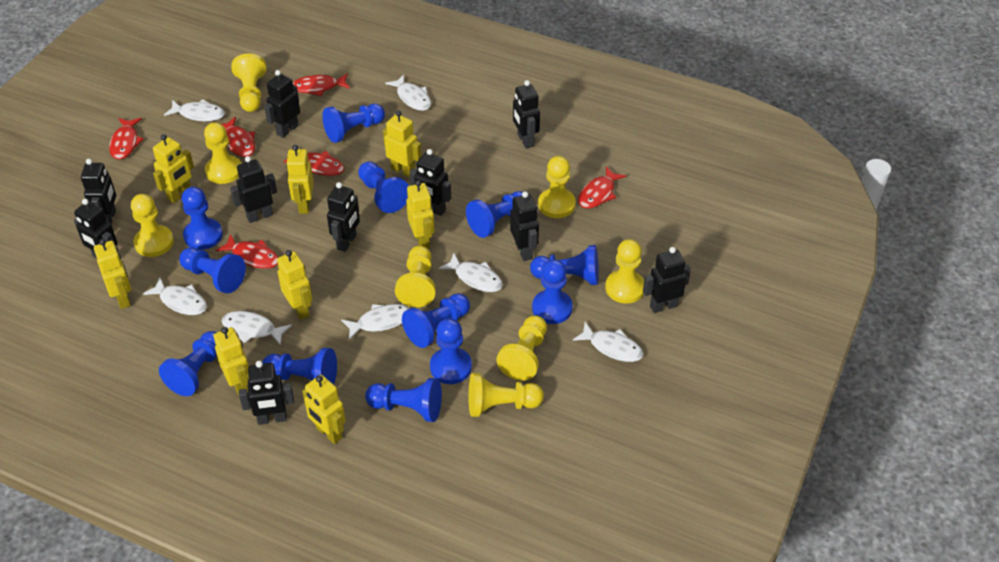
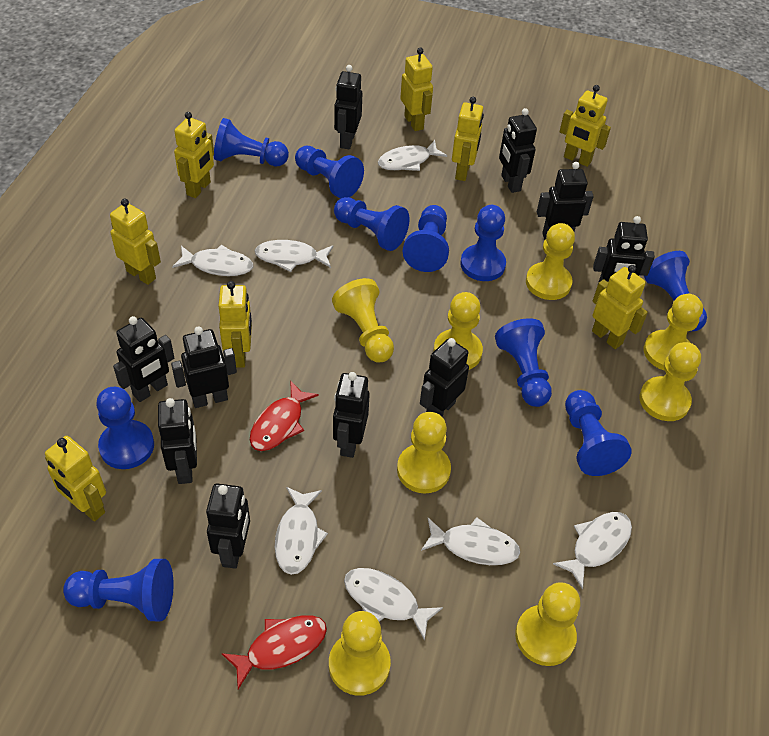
blue pawn: 12 -> 10
red fish: 6 -> 2

